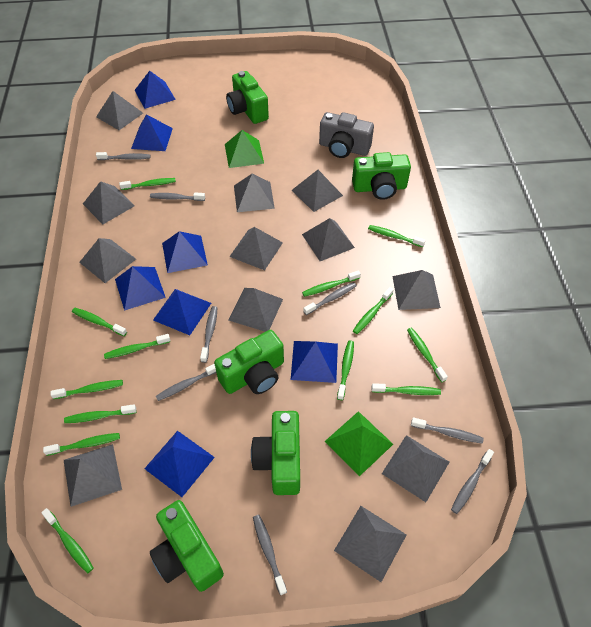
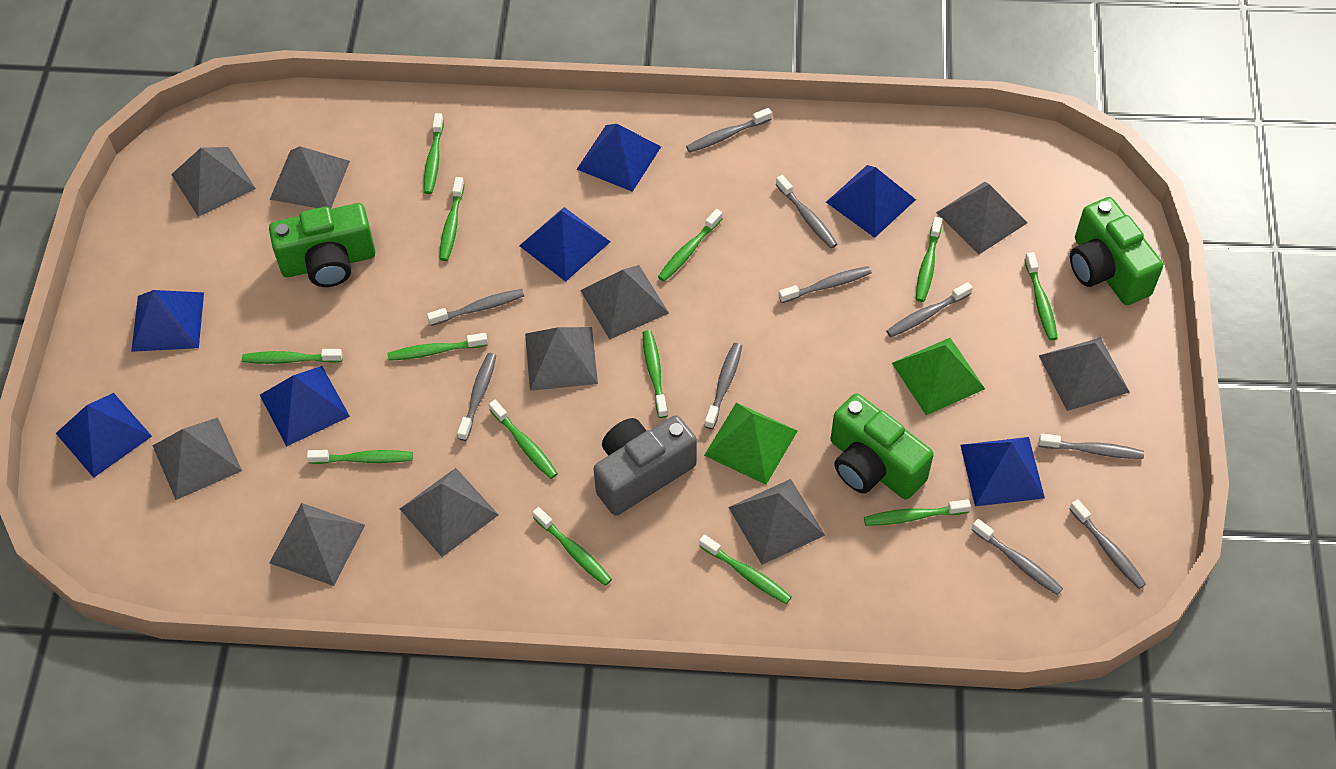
green camera: 5 -> 3
grey pyramid: 12 -> 10
grey toothbrush: 8 -> 10

